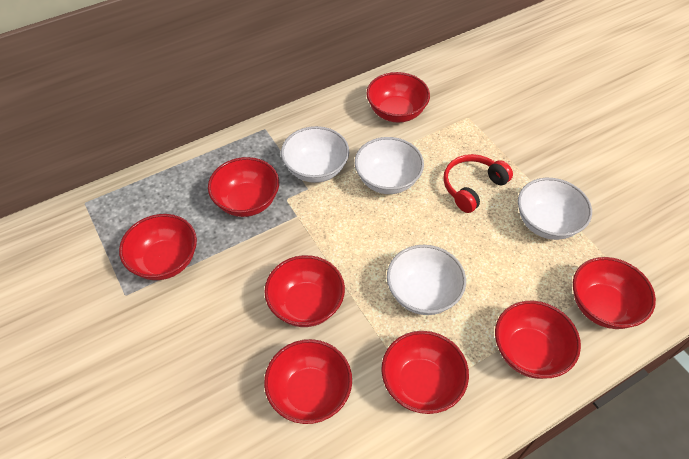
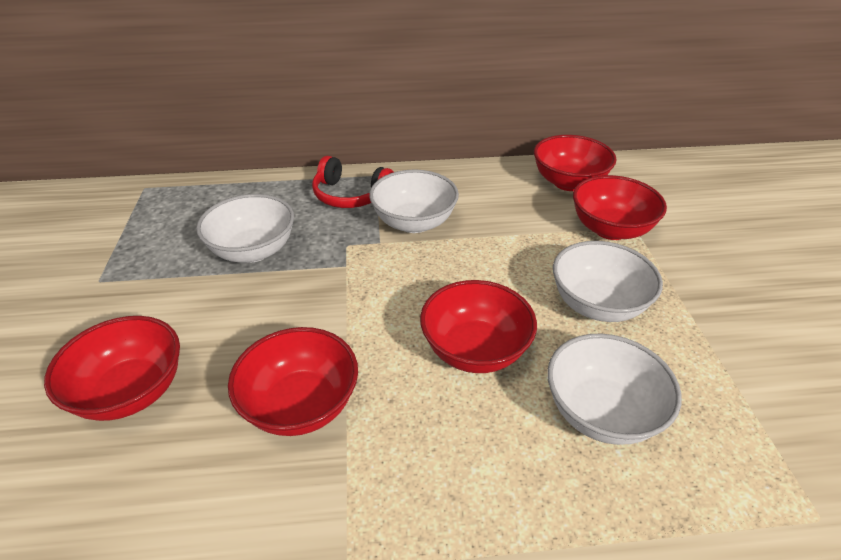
red bowl: 8 -> 5

